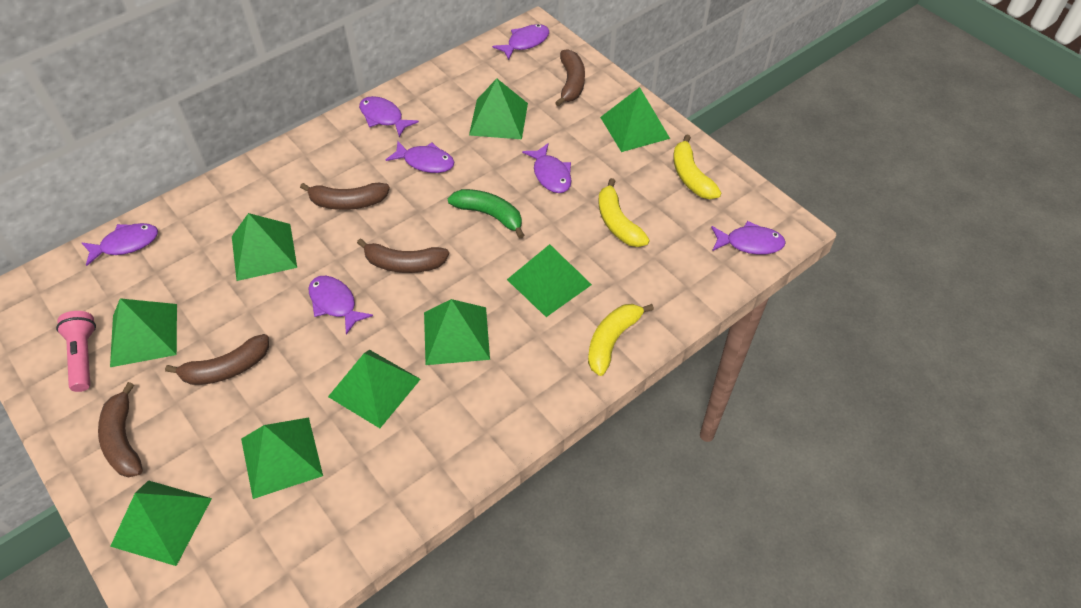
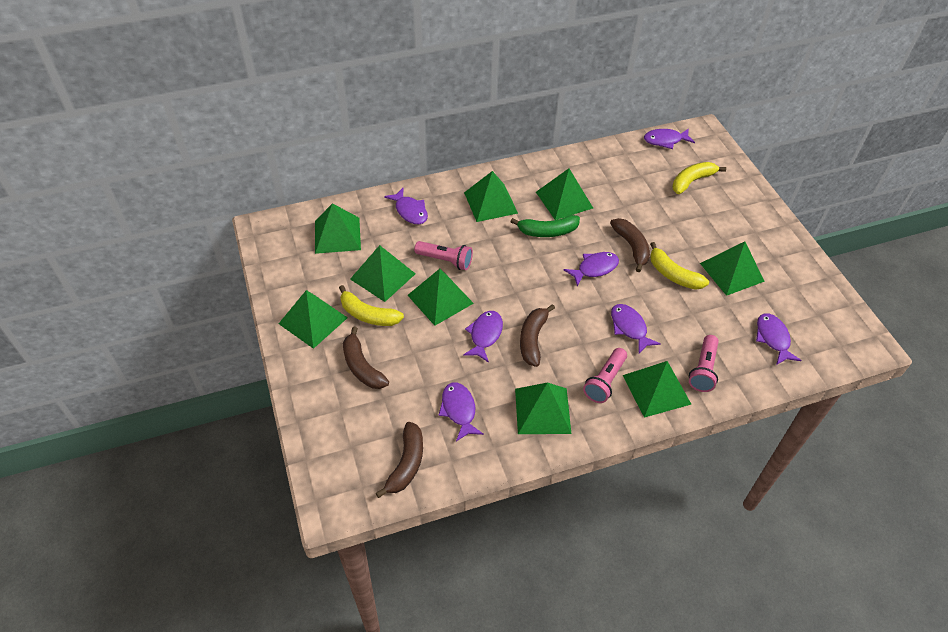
brown banana: 5 -> 4
pink flashlight: 1 -> 3

